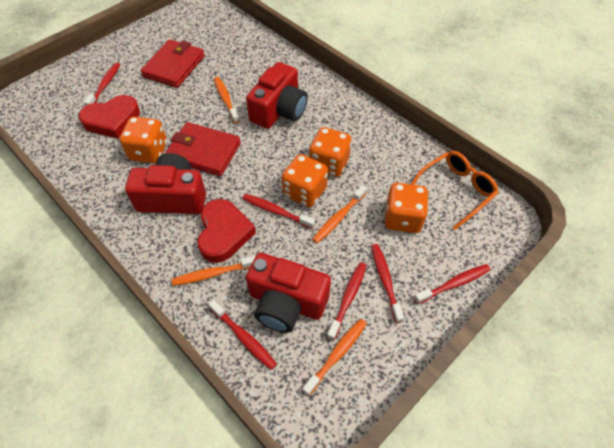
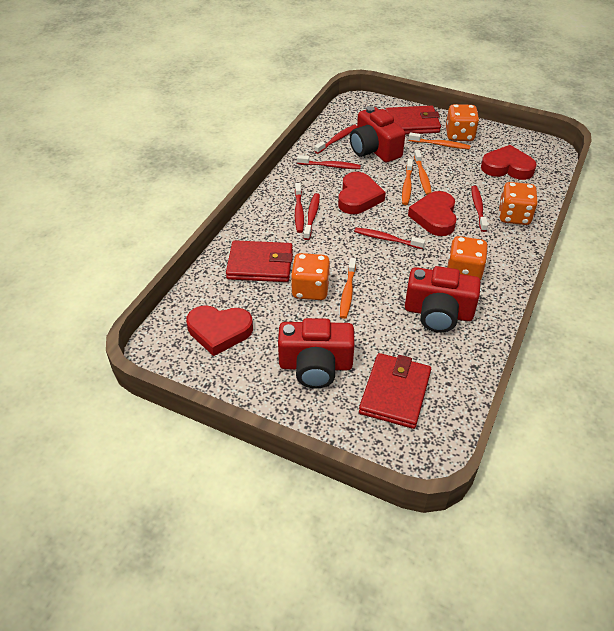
orange glasses: 1 -> 0
red heart: 2 -> 4
red wallet: 2 -> 3

